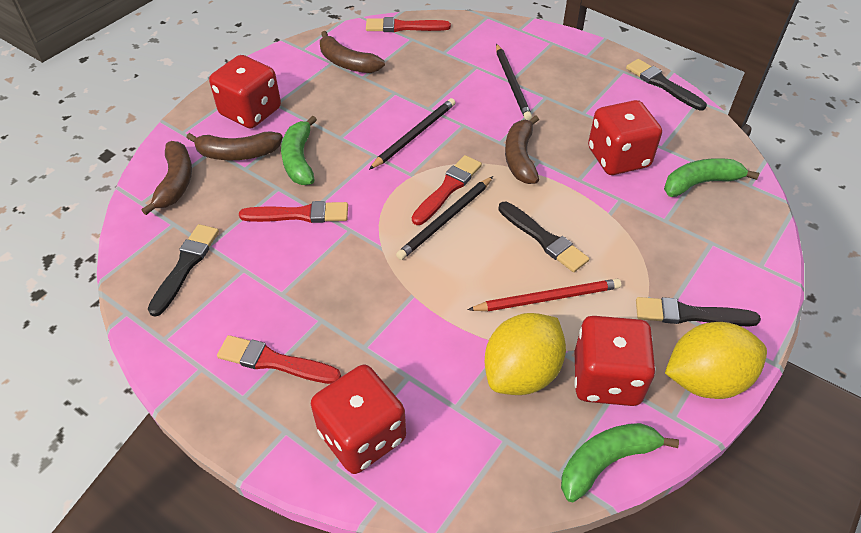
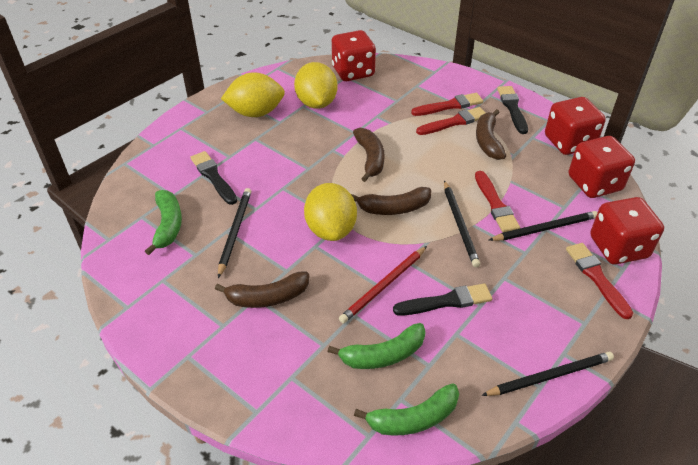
black brush: 4 -> 3
black pencil: 3 -> 4
yellow lemon: 2 -> 3

